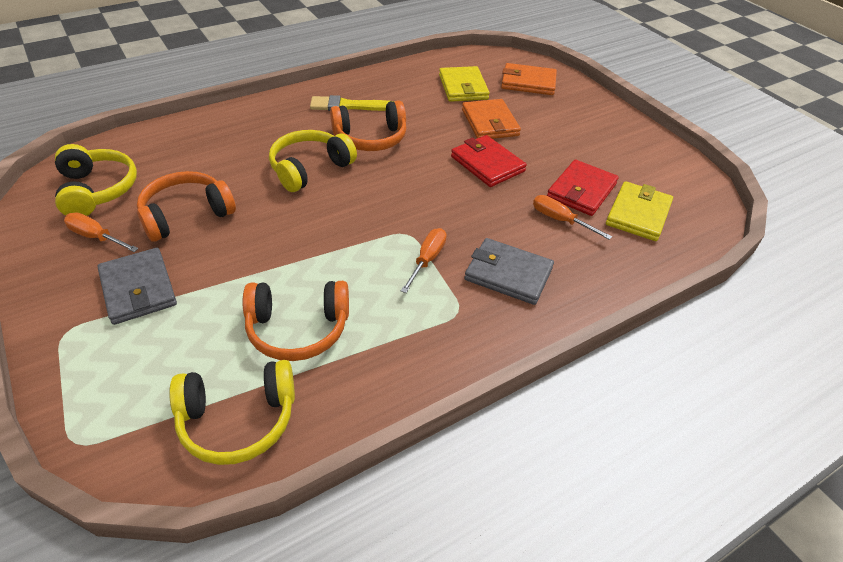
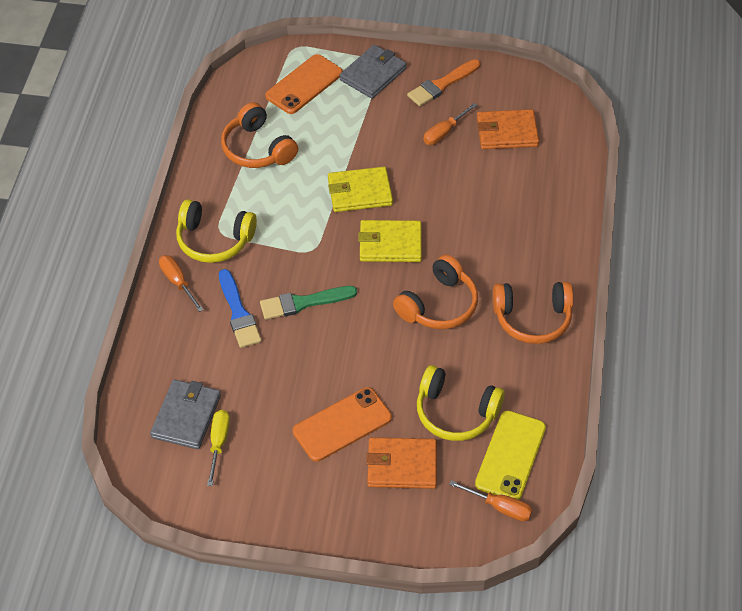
blue brush: 0 -> 1
green brush: 0 -> 1
orange brush: 0 -> 1
orange phone: 0 -> 2
red wallet: 2 -> 0
yellow brush: 1 -> 0
yellow headphones: 3 -> 2
yellow phone: 0 -> 1
yellow screwdriver: 0 -> 1

